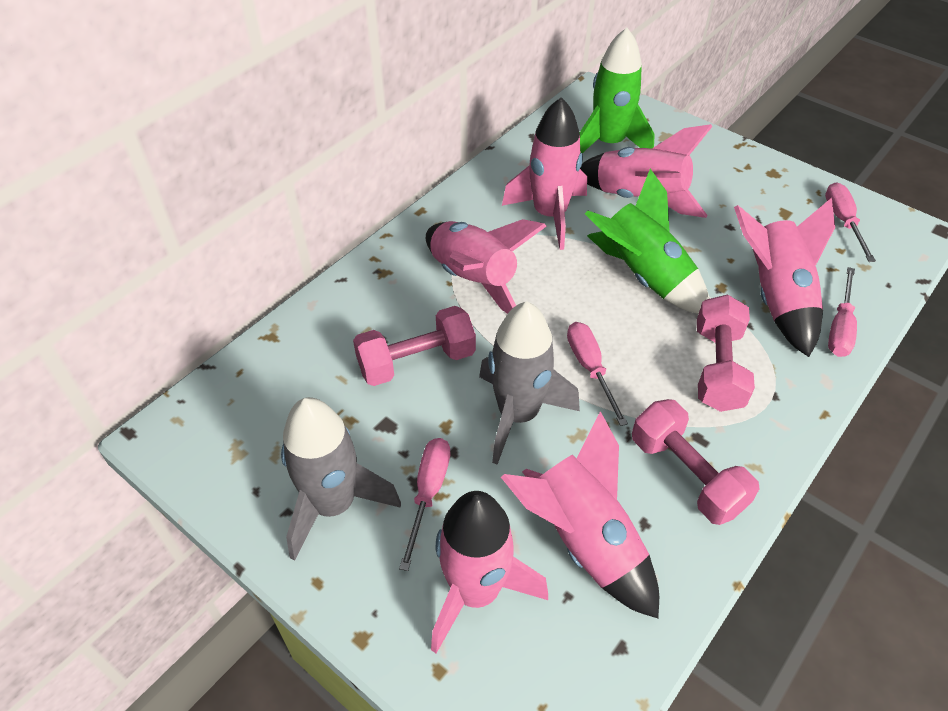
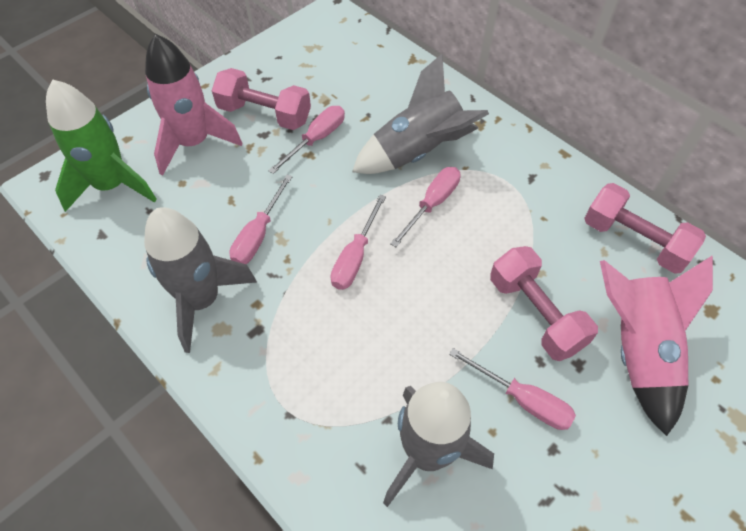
green rocket: 2 -> 1
grey rocket: 2 -> 3
pink rocket: 6 -> 2
pink screwdriver: 4 -> 5

